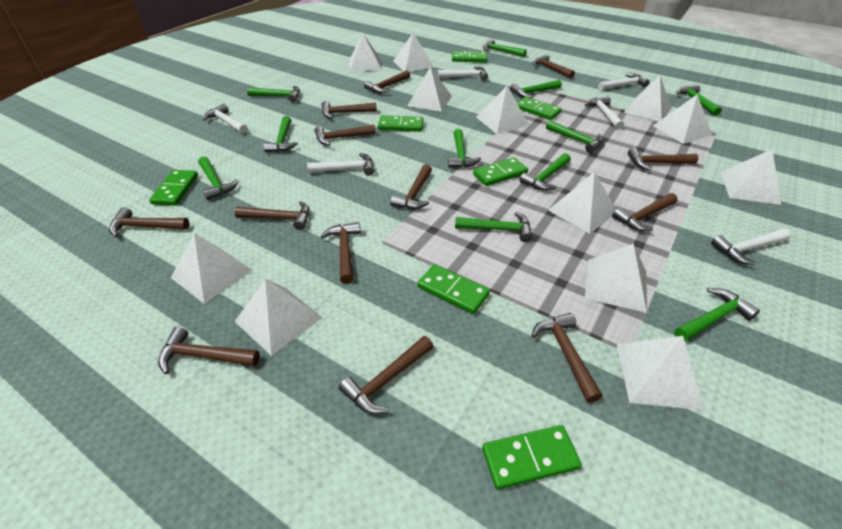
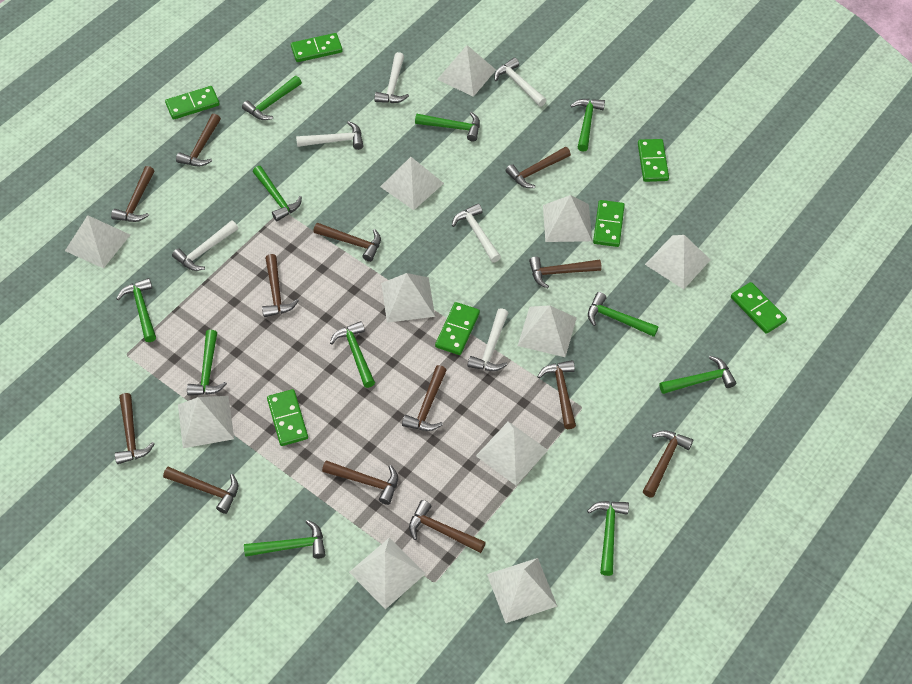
white pyramid: 12 -> 11

